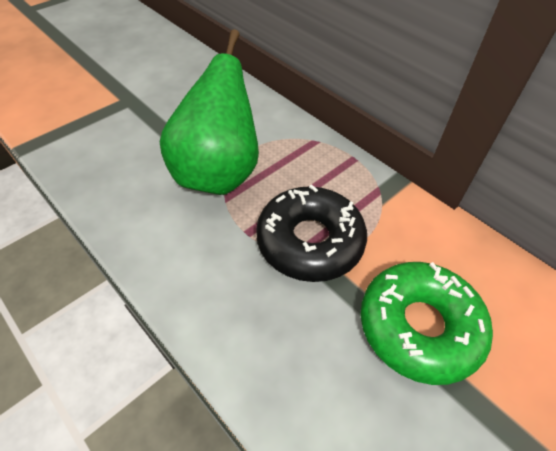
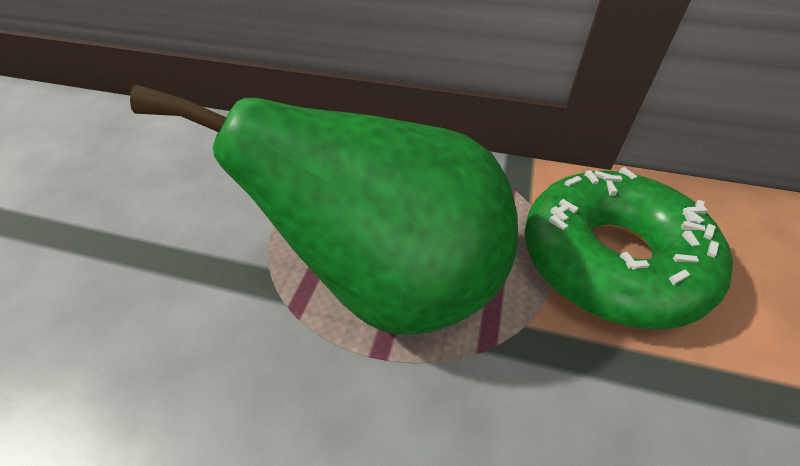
black donut: 1 -> 0

